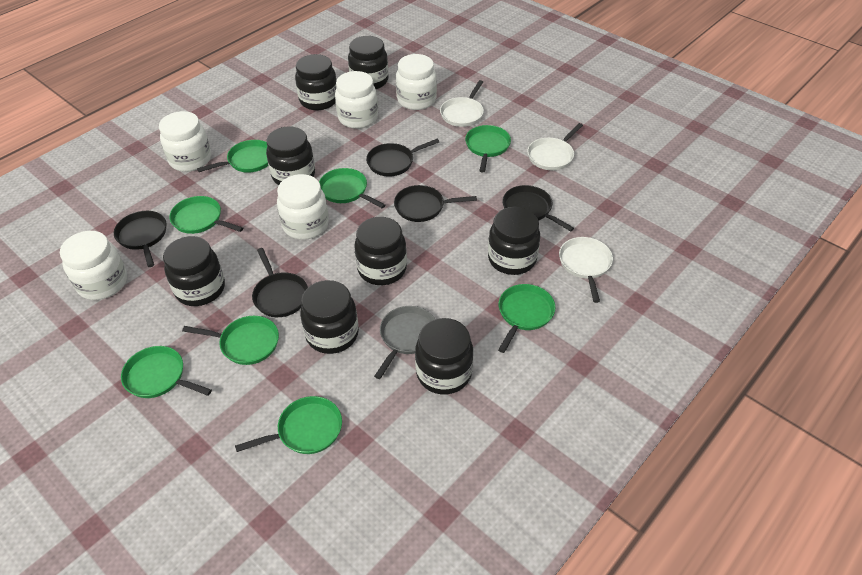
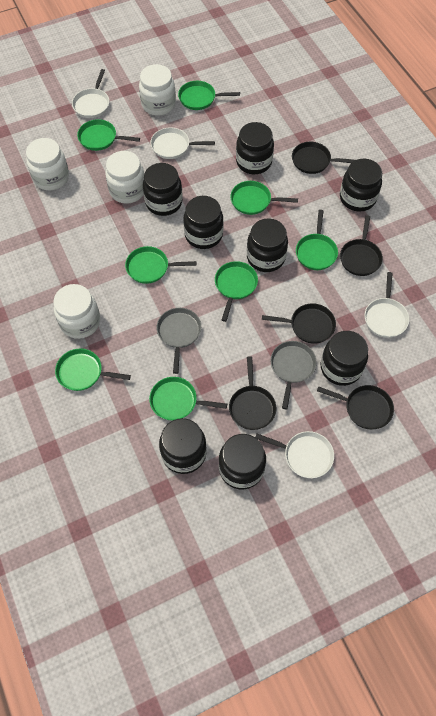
grey pan: 1 -> 2
white jar: 5 -> 4
white pan: 3 -> 4

